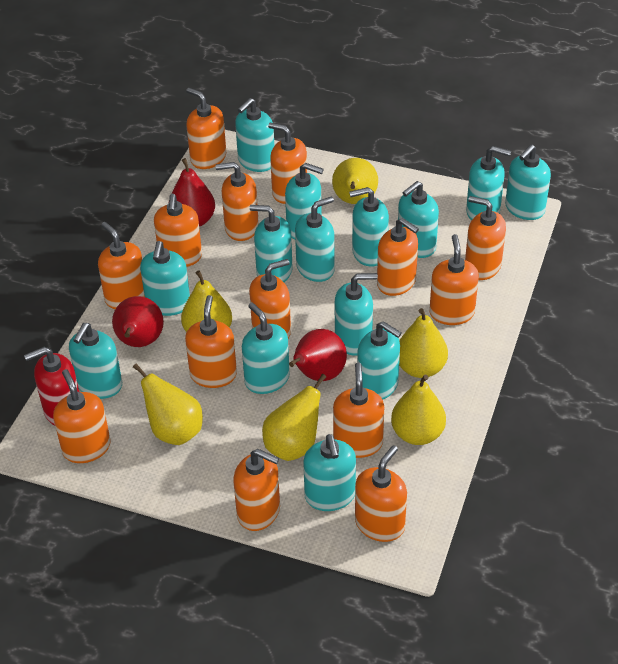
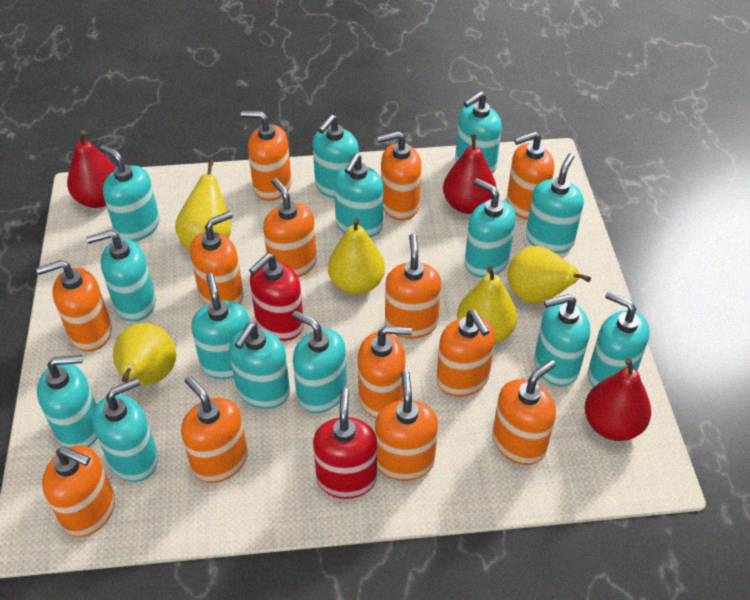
orange soap dispenser: 14 -> 13
red soap dispenser: 1 -> 2
yellow pear: 6 -> 5

